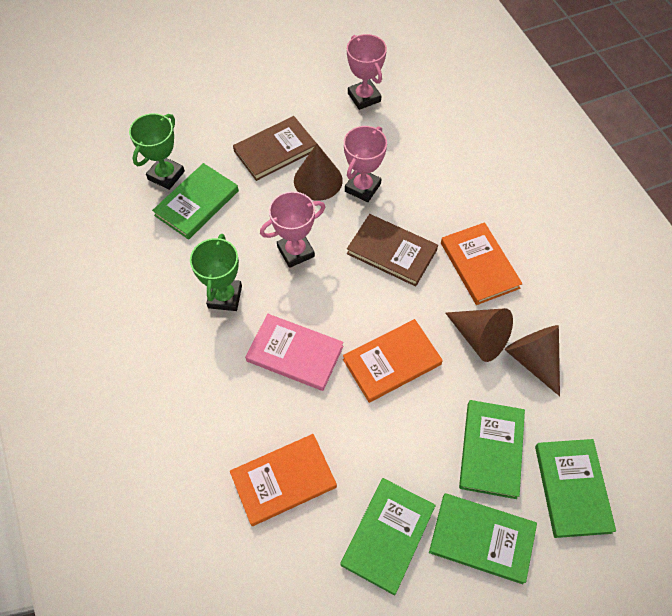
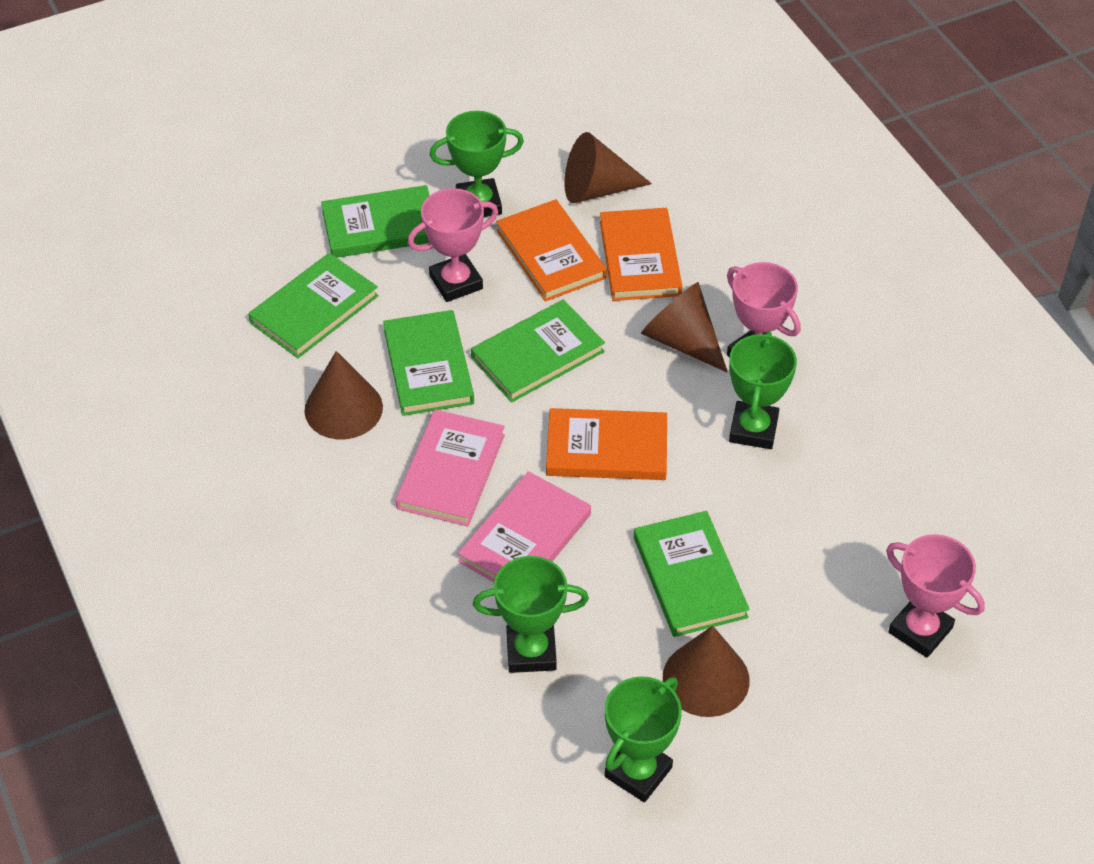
brown book: 2 -> 0
brown cone: 3 -> 4
green trophy: 2 -> 4
pink book: 1 -> 2

